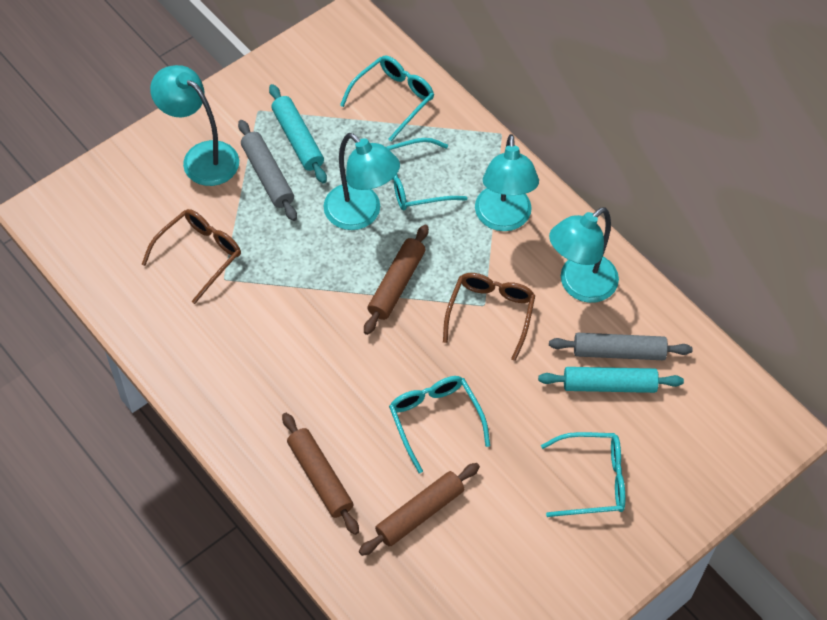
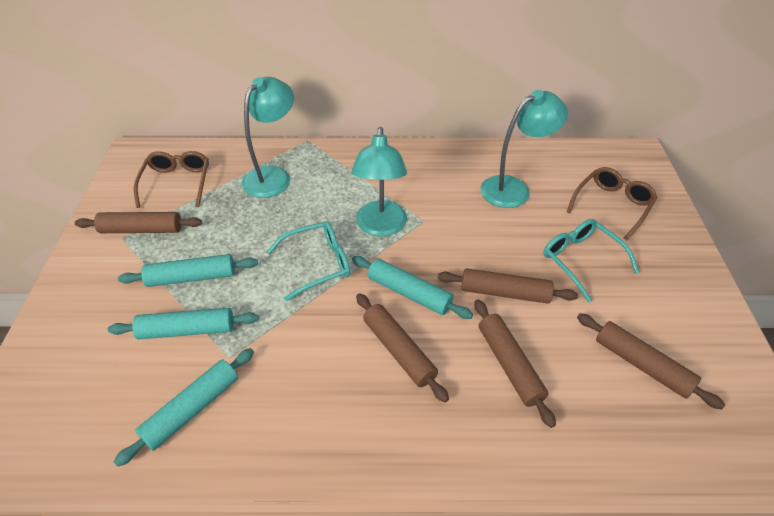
brown rolling pin: 3 -> 5
grey rolling pin: 2 -> 0
turquoise glasses: 4 -> 2
turquoise lamp: 4 -> 3
turquoise rolling pin: 2 -> 4

